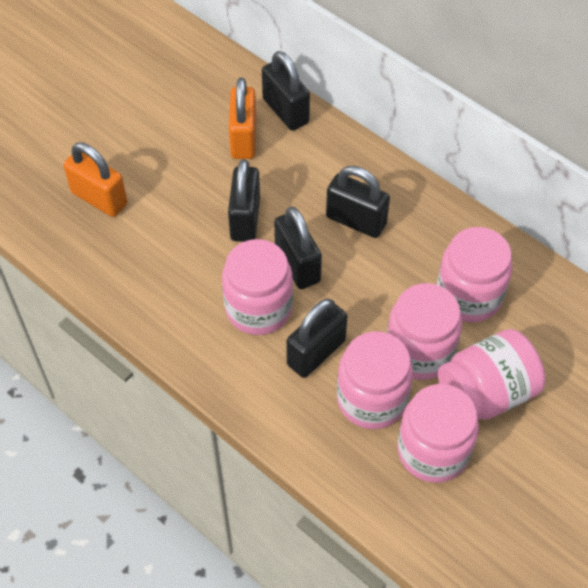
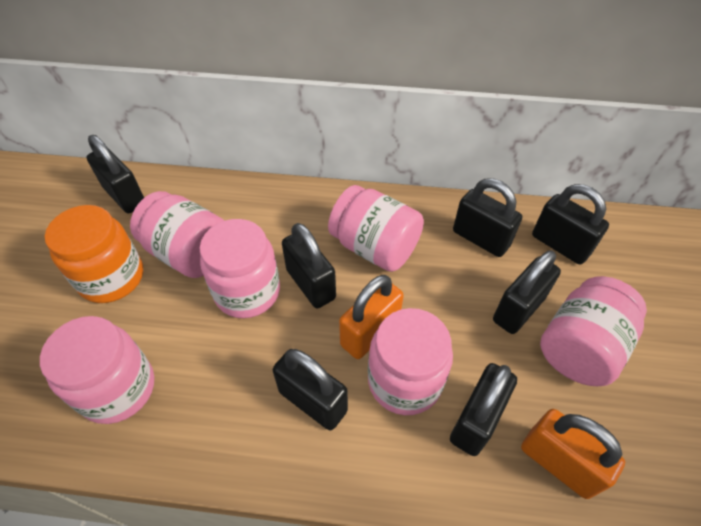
black padlock: 5 -> 7
orange jar: 0 -> 1

